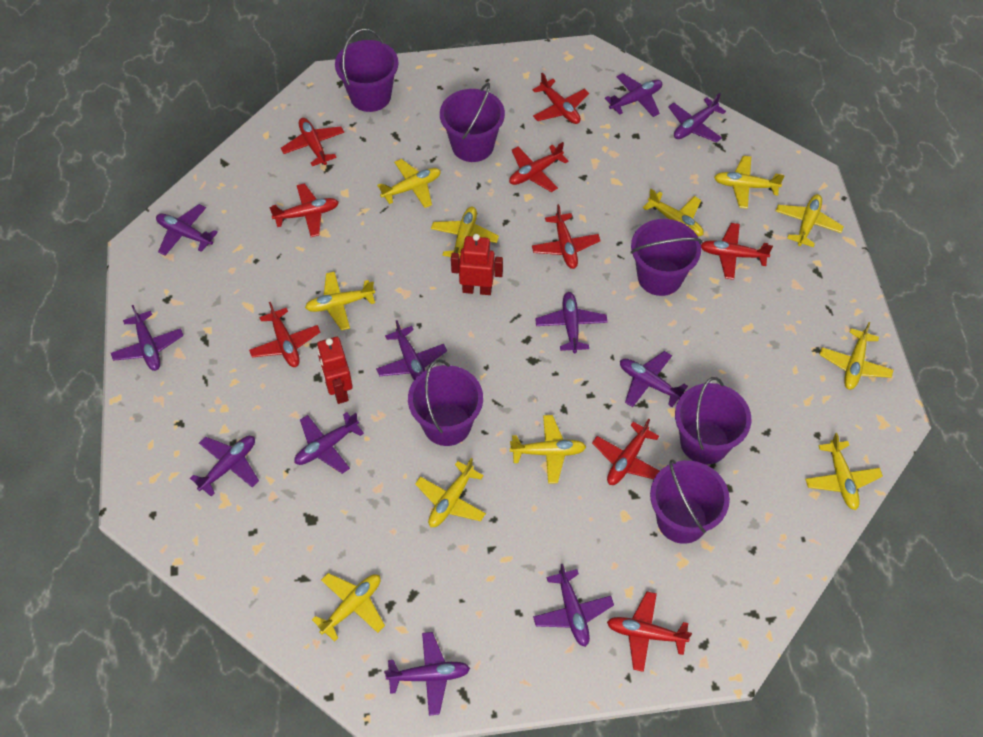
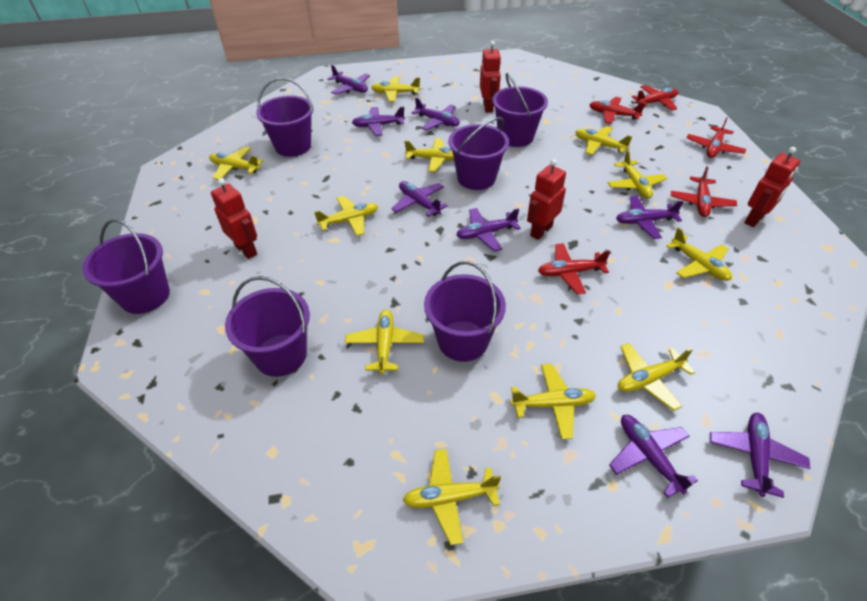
purple plane: 11 -> 8
red plane: 9 -> 5
red robot: 2 -> 4

